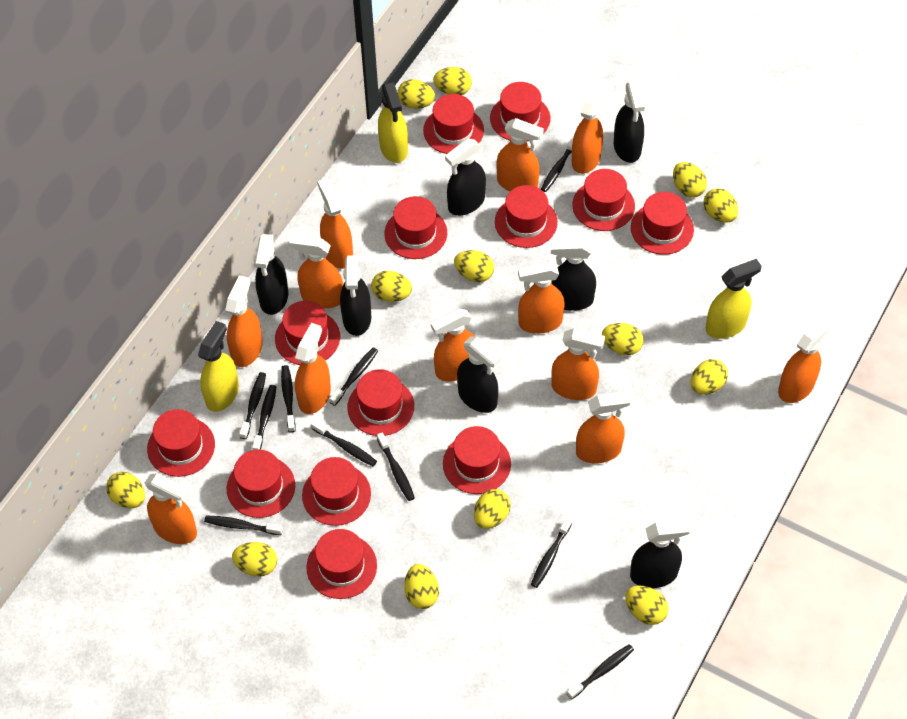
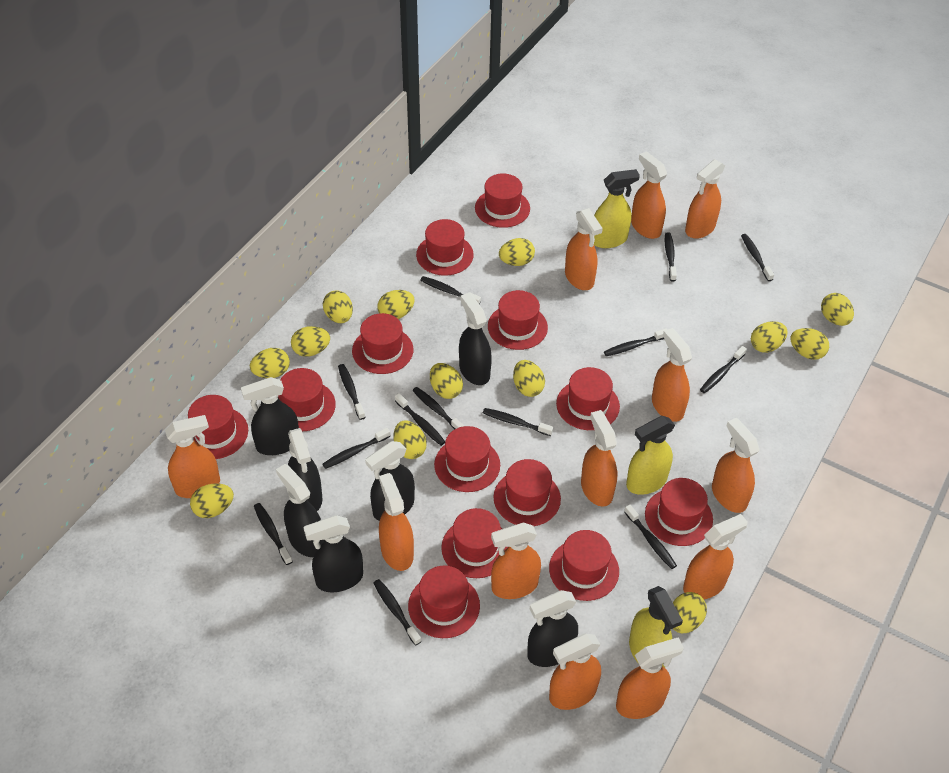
black toothbrush: 10 -> 13

